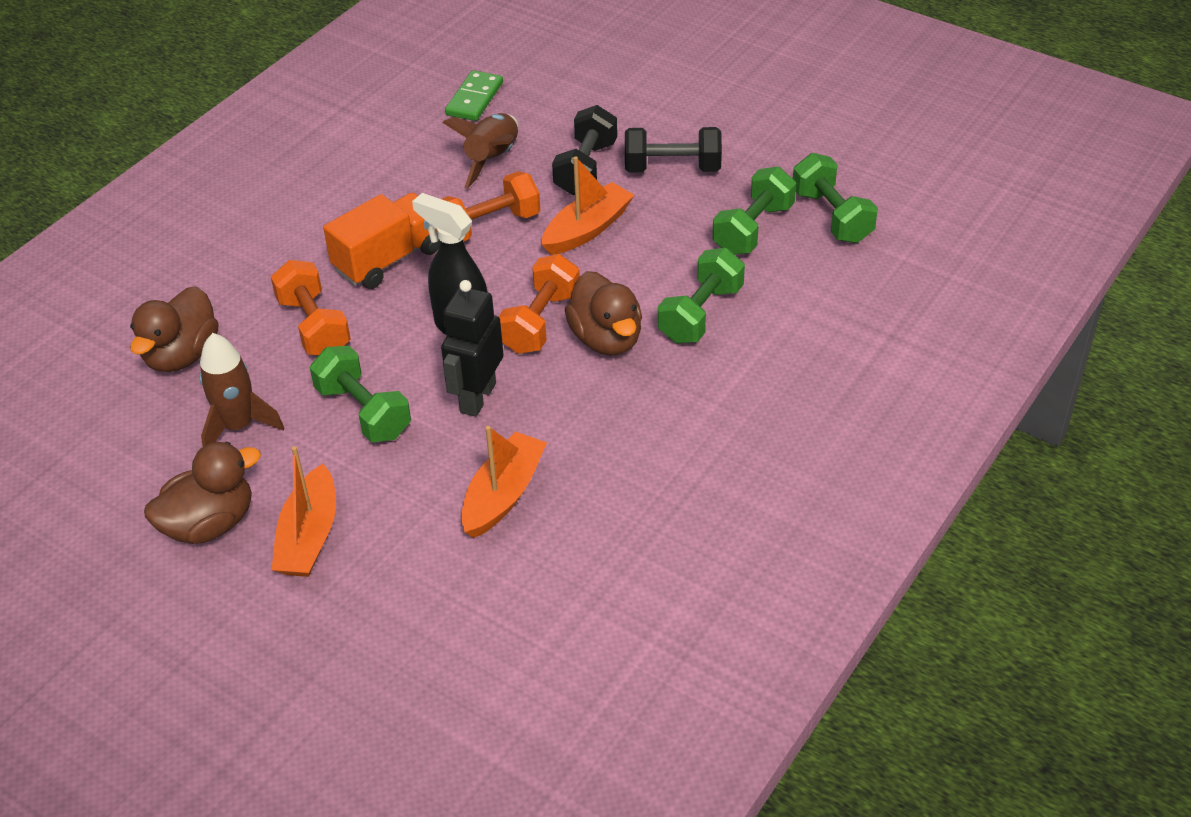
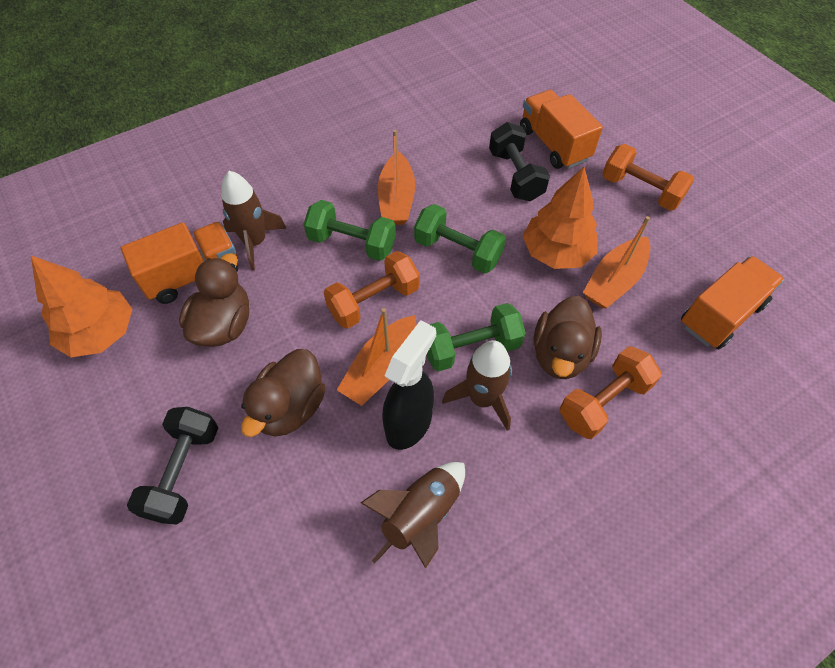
black robot: 1 -> 0
brown rocket: 2 -> 3
green domino: 1 -> 0
green dumbbell: 4 -> 3
orange tree: 0 -> 2
orange truck: 1 -> 3

